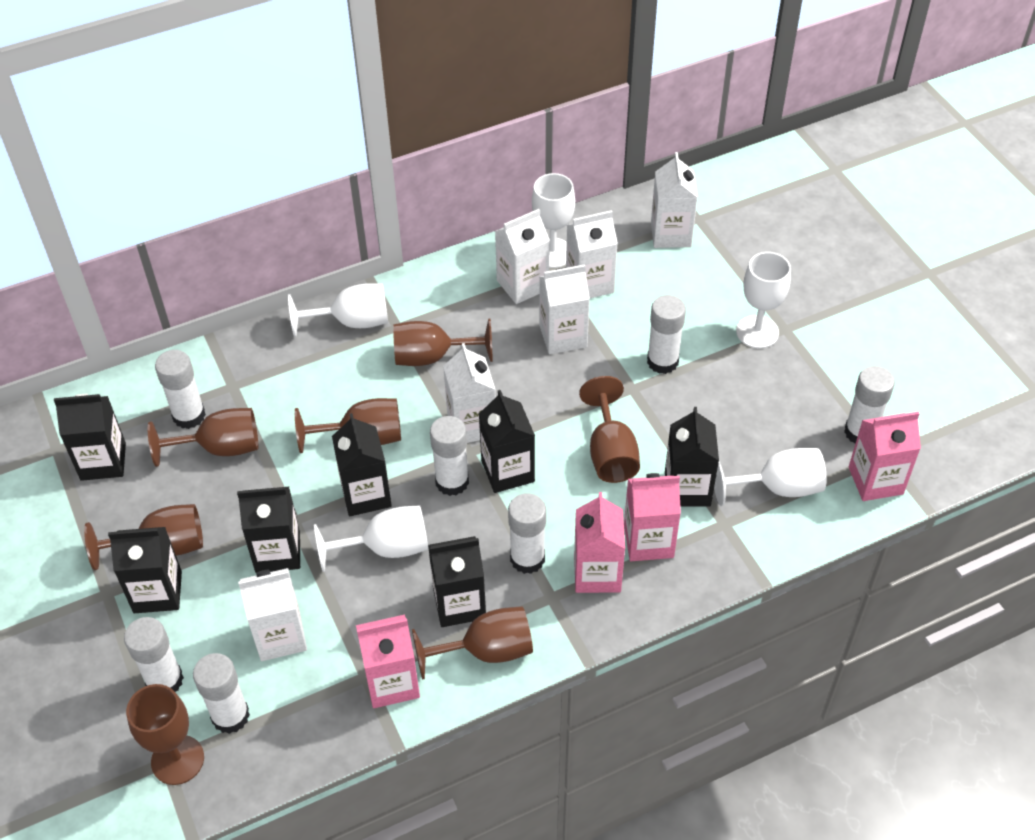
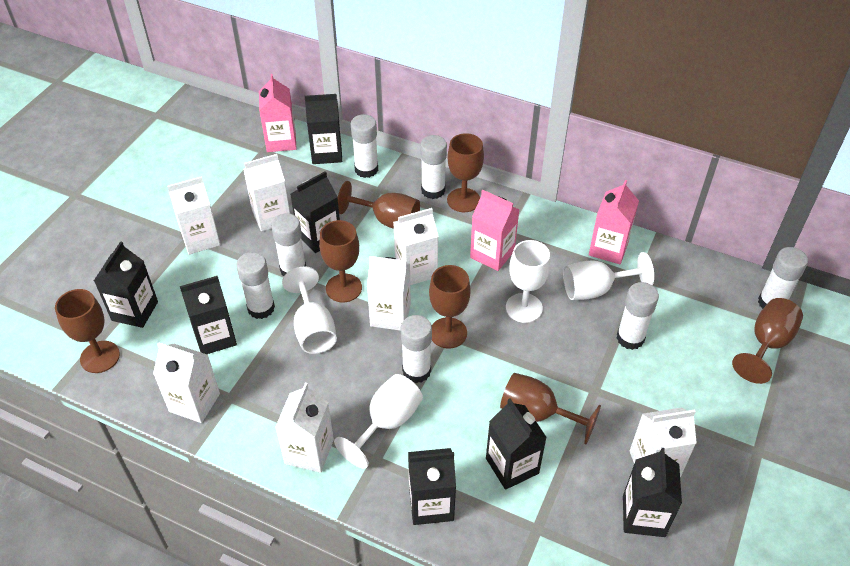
pink carton: 4 -> 3
white carton: 6 -> 7
white goblet: 5 -> 4

